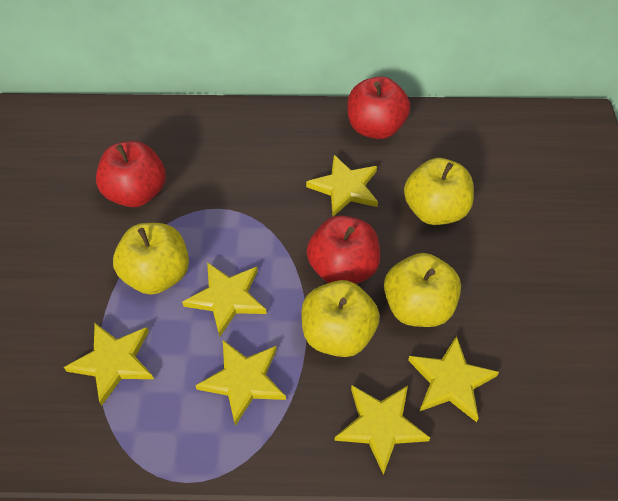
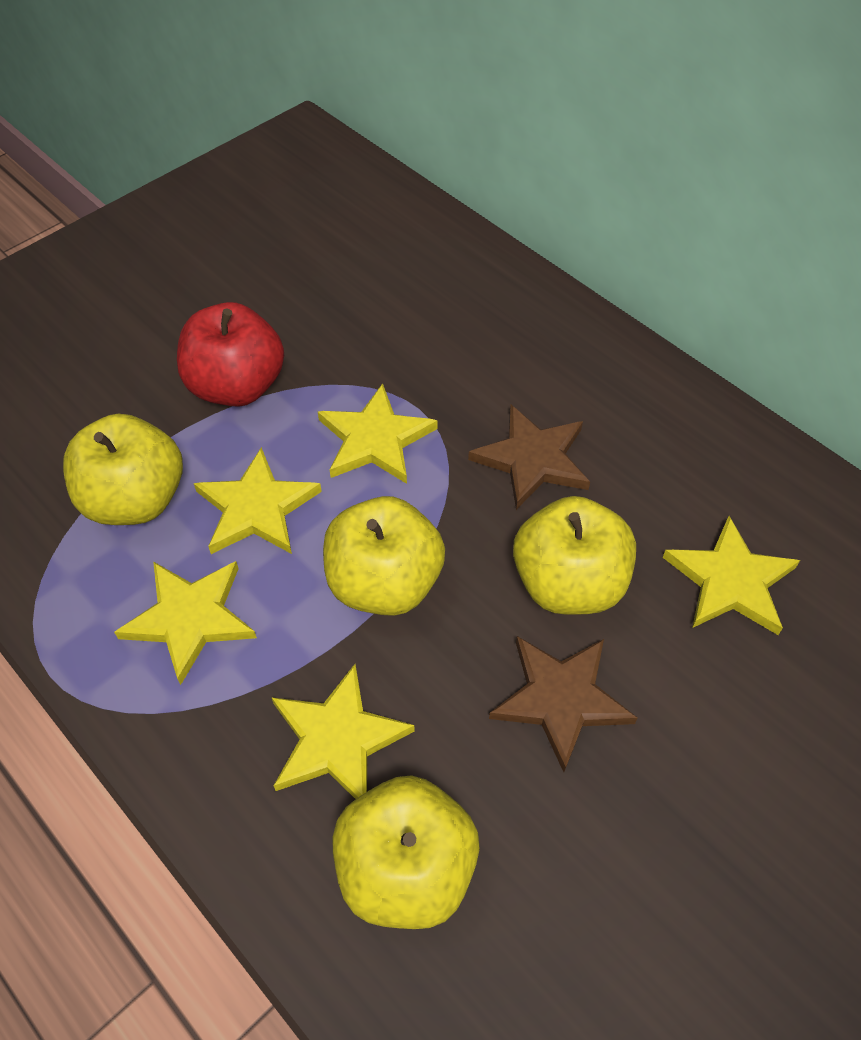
brown star: 0 -> 2
red apple: 3 -> 1
yellow star: 6 -> 5

